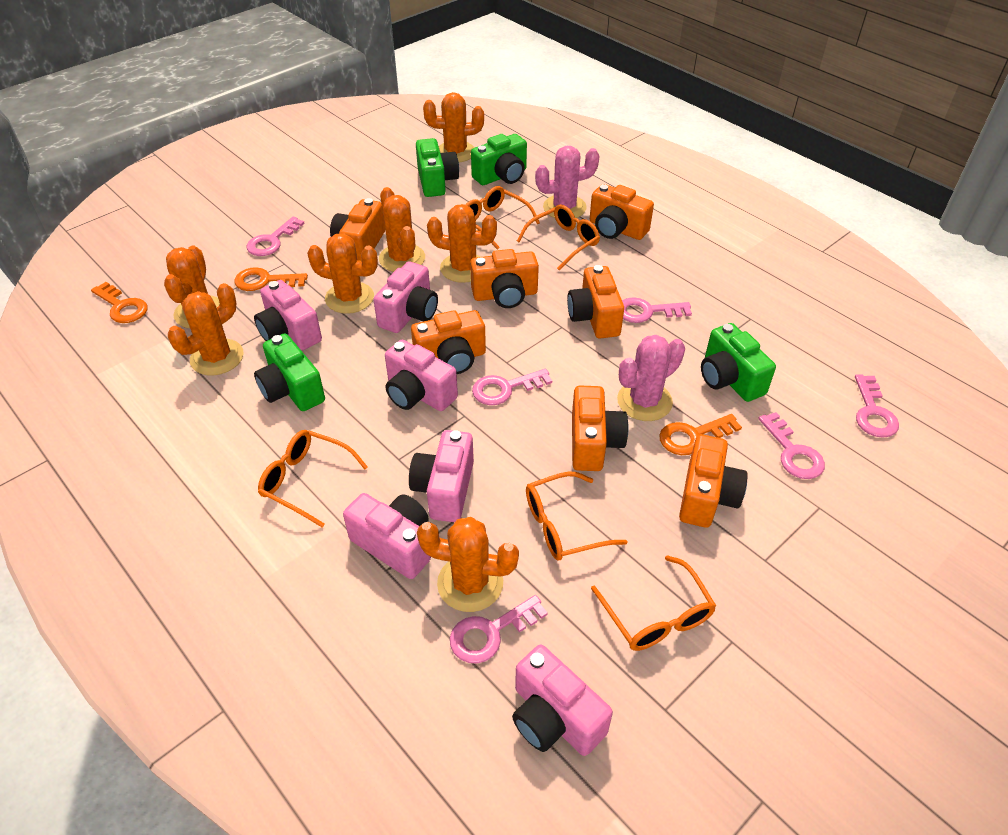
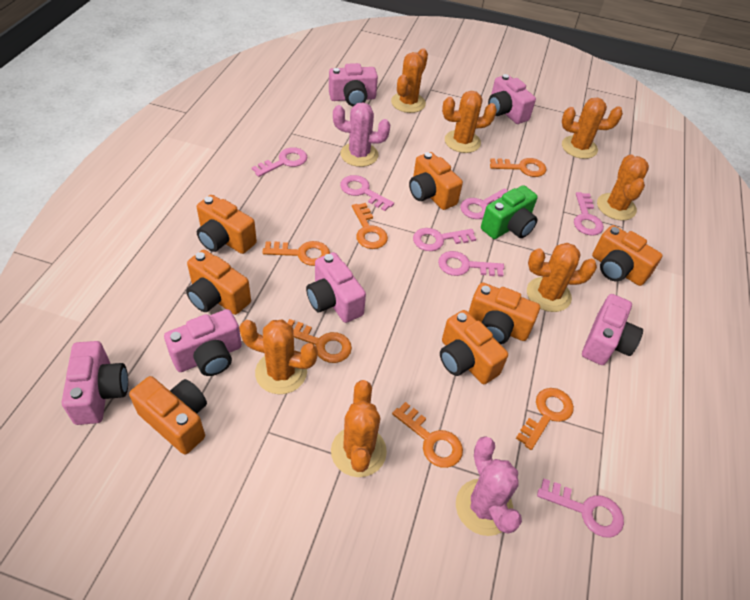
green camera: 4 -> 1
orange glasses: 5 -> 0
orange key: 3 -> 6
pink key: 6 -> 7

